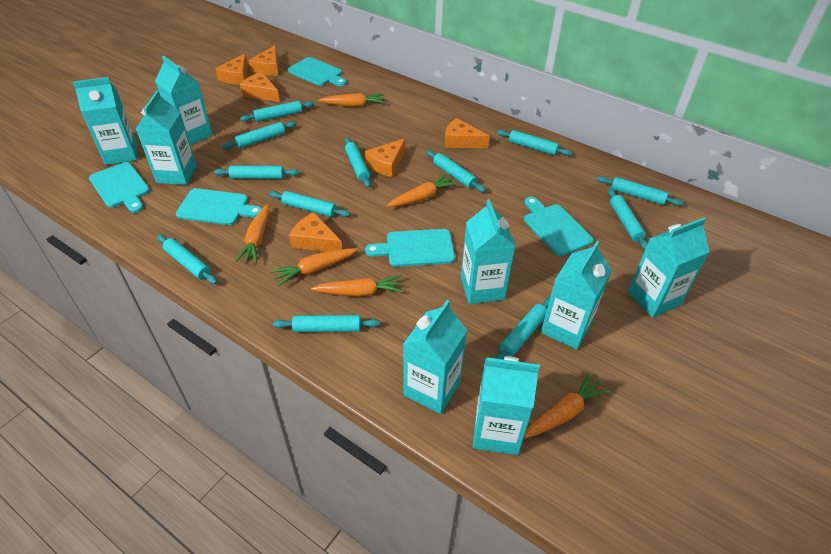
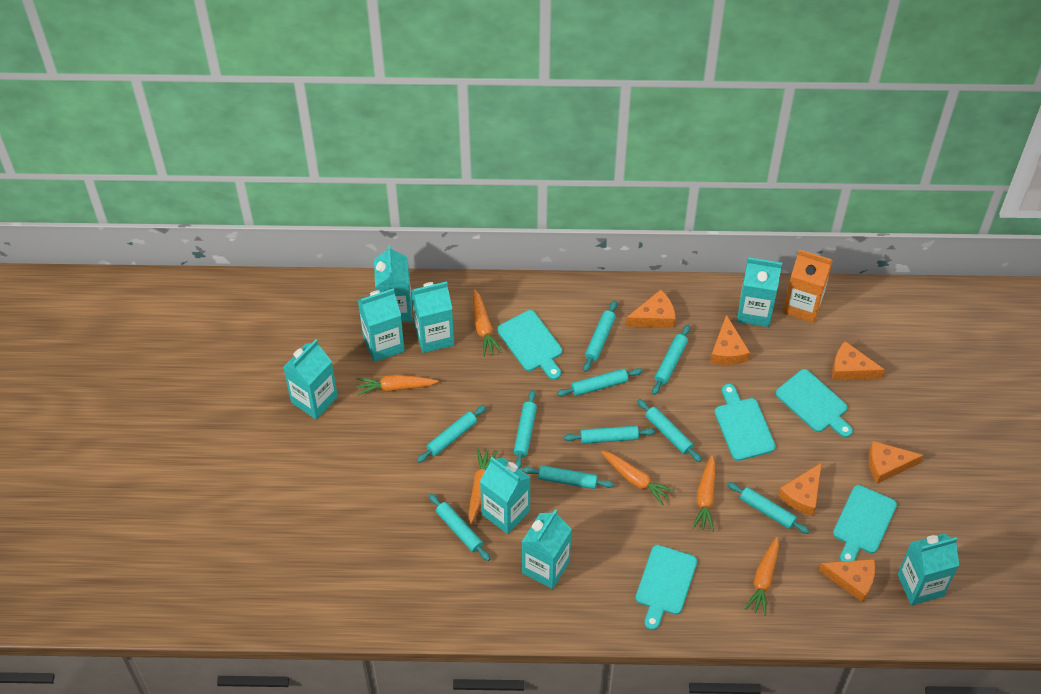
orange carton: 0 -> 1
turquoise rolling pin: 12 -> 10

